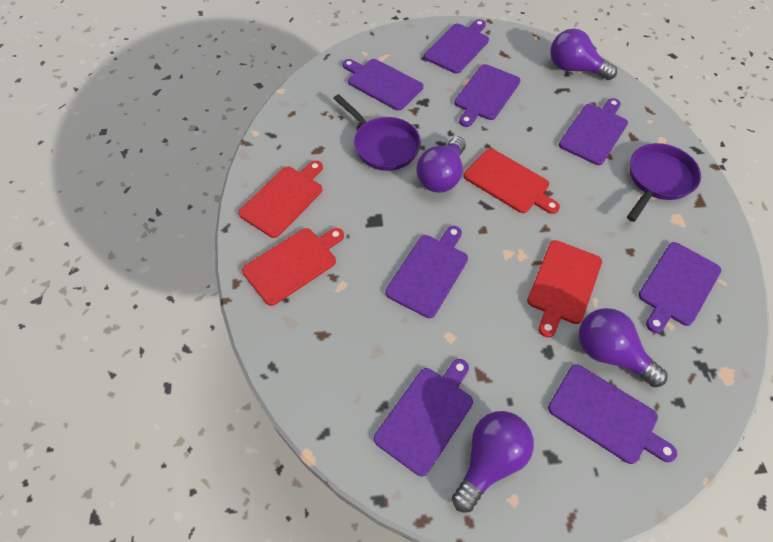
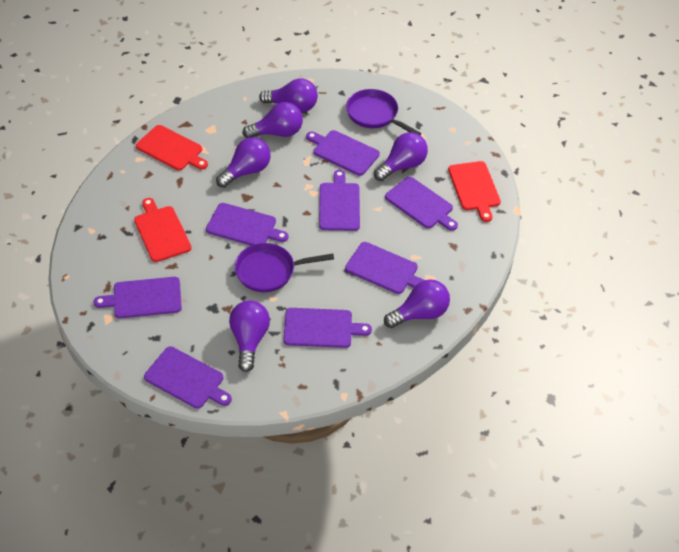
purple light bulb: 4 -> 6
red cutting board: 4 -> 3

